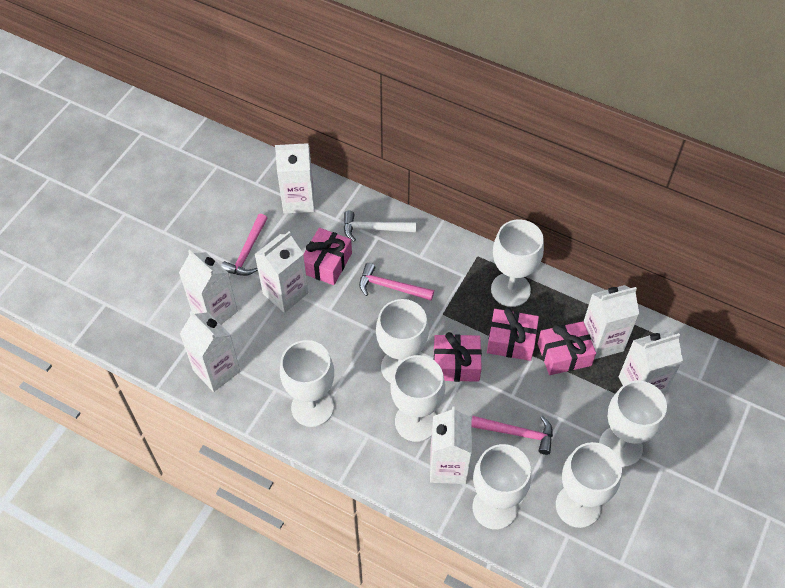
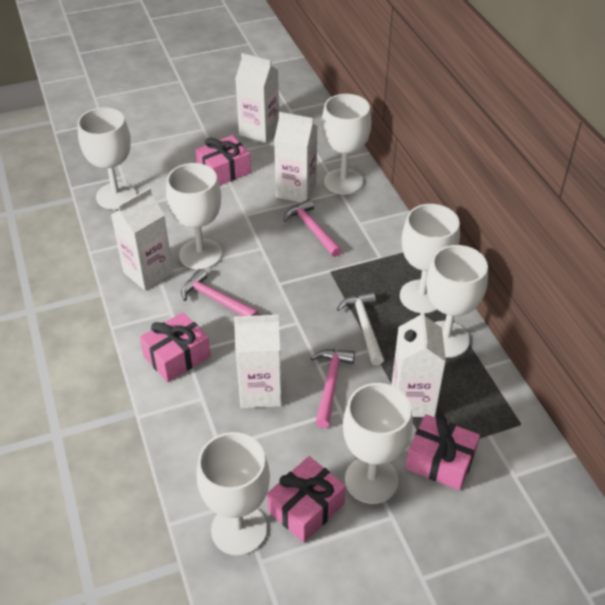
white carton: 7 -> 5

